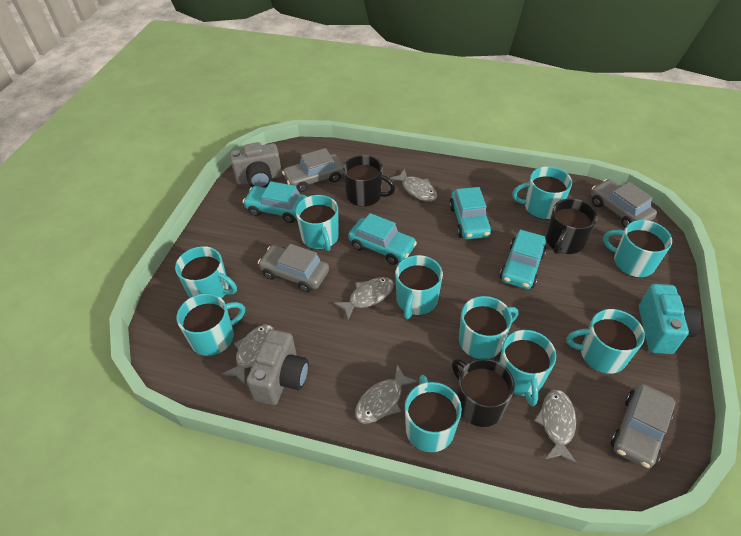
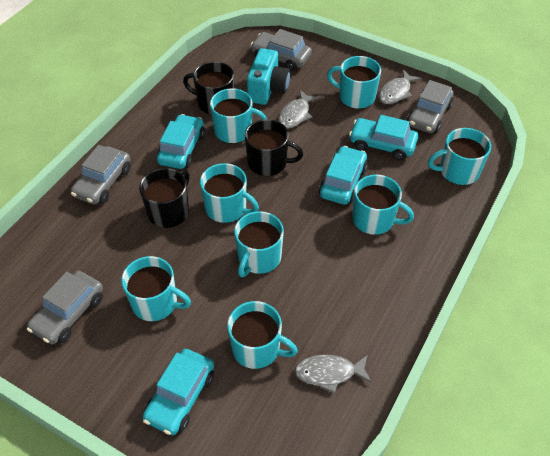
grey camera: 2 -> 0
grey fish: 5 -> 3
turquoise mug: 10 -> 8

